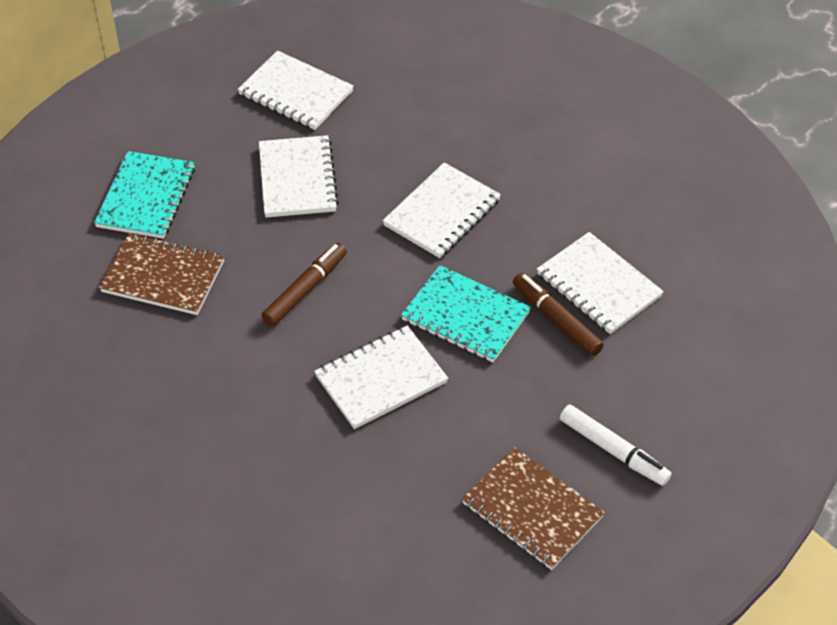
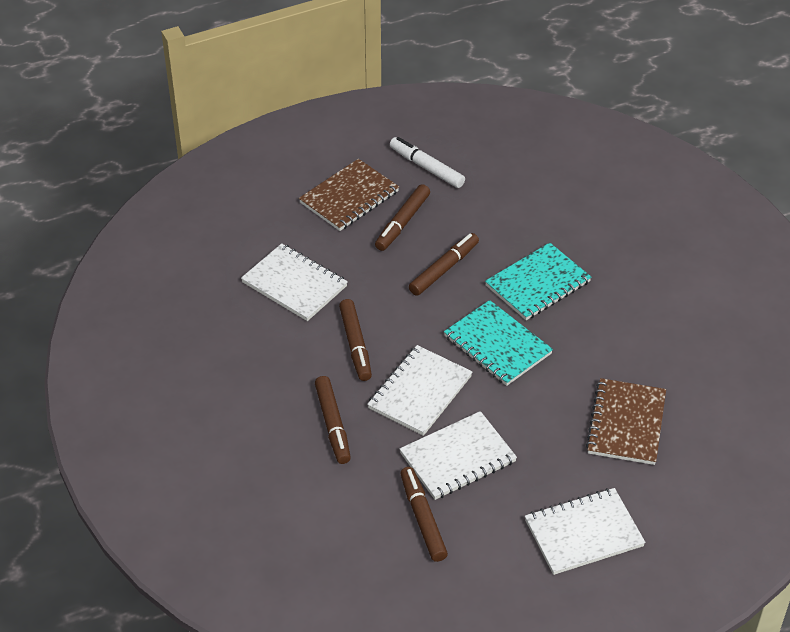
brown marker: 2 -> 5
white notebook: 5 -> 4

